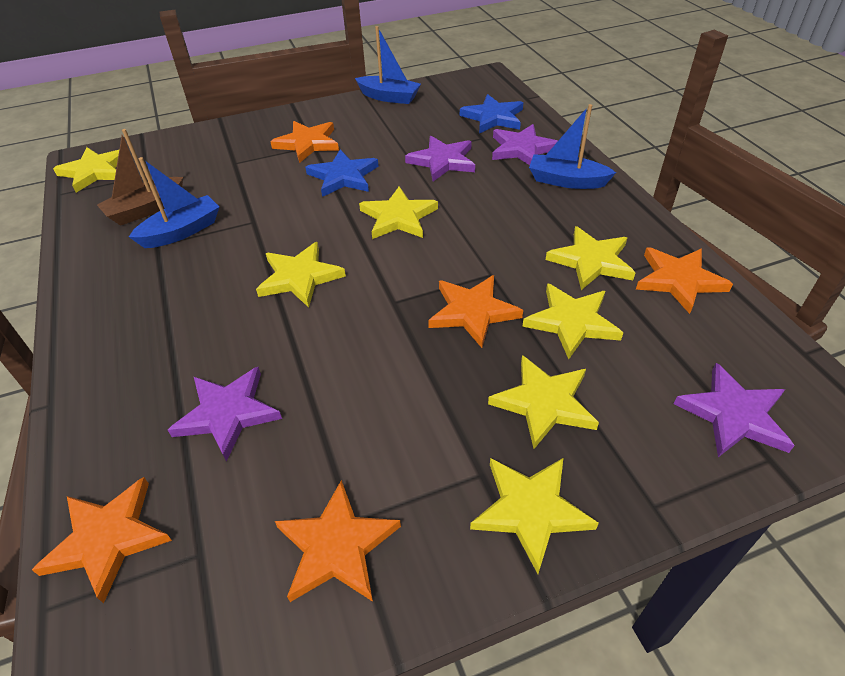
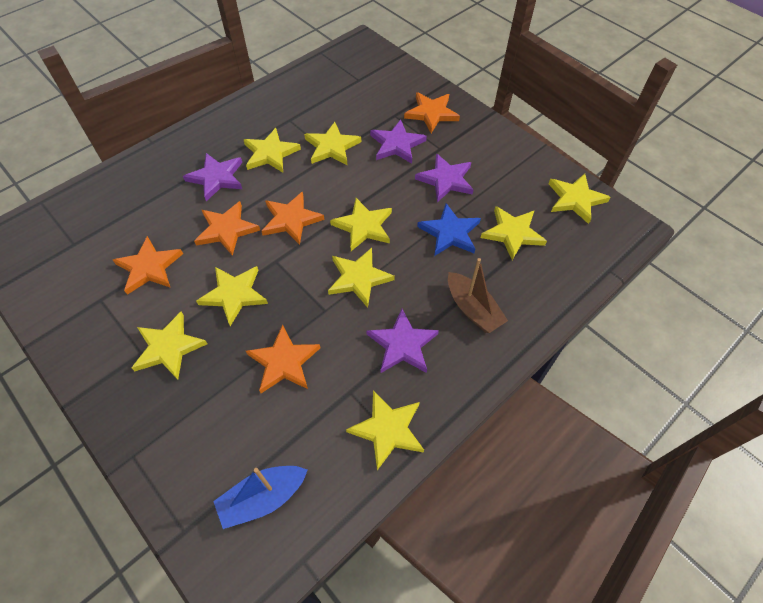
blue boat: 3 -> 1
blue star: 2 -> 1
yellow star: 7 -> 9

